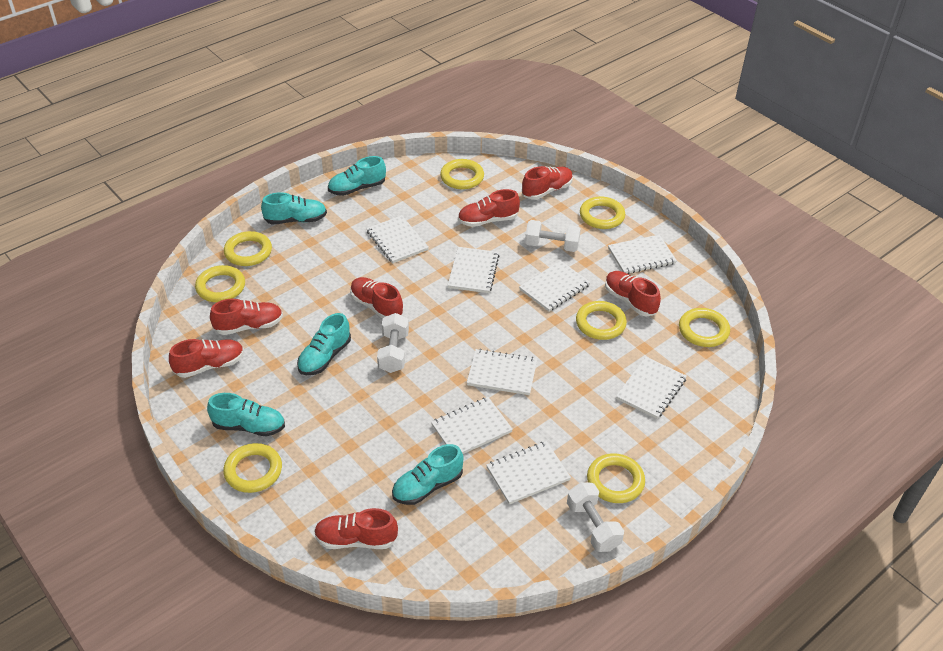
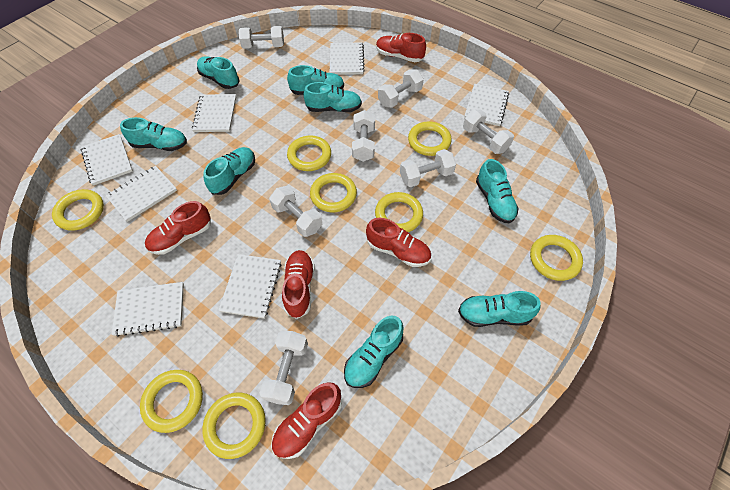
red shoe: 7 -> 5
turquoise shoe: 5 -> 8
white dumbbell: 3 -> 7
white notebook: 8 -> 7

